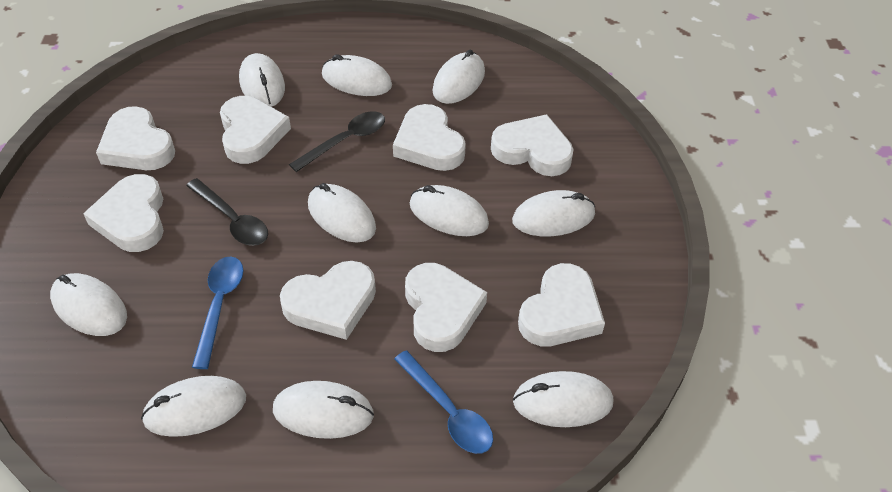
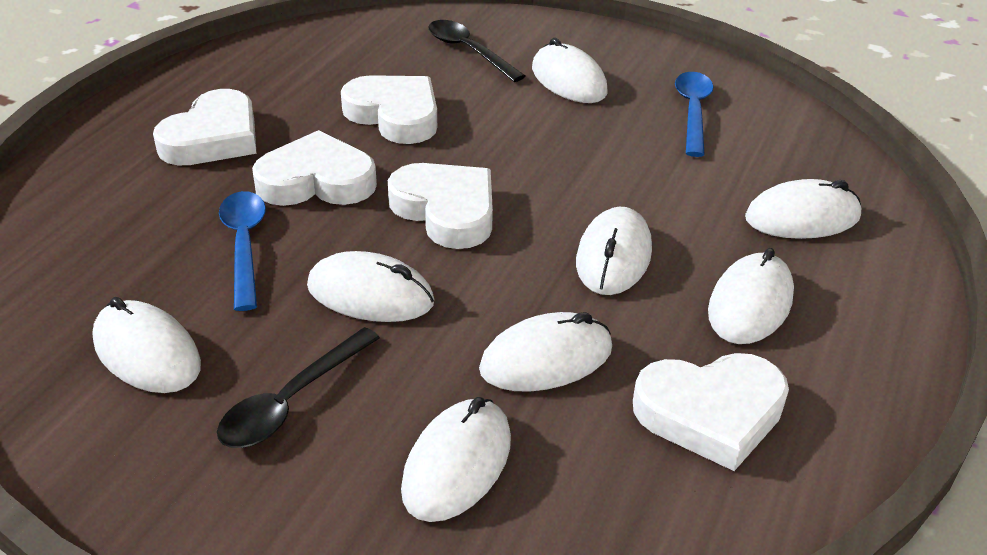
white heart: 8 -> 5
white mouse: 10 -> 8

